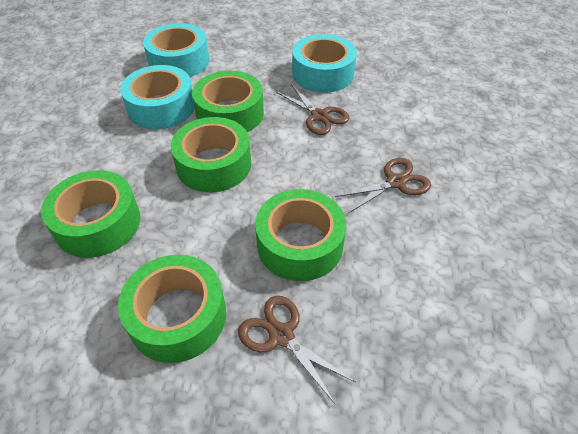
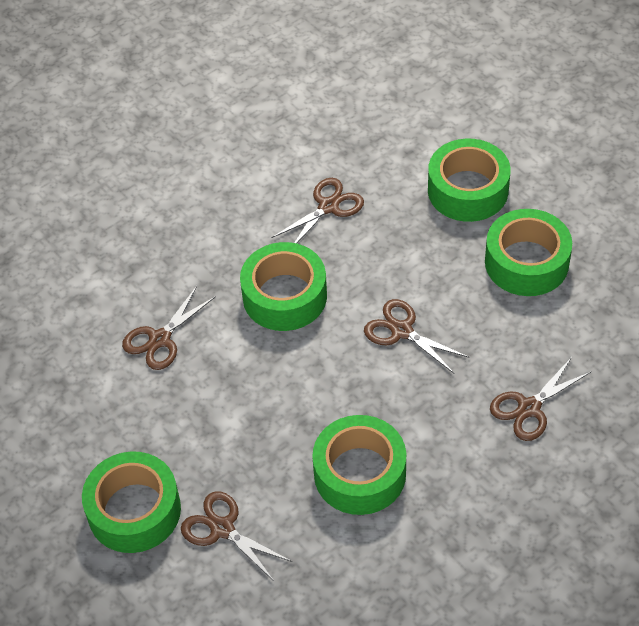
brown scissors: 3 -> 5
turquoise tape: 3 -> 0

